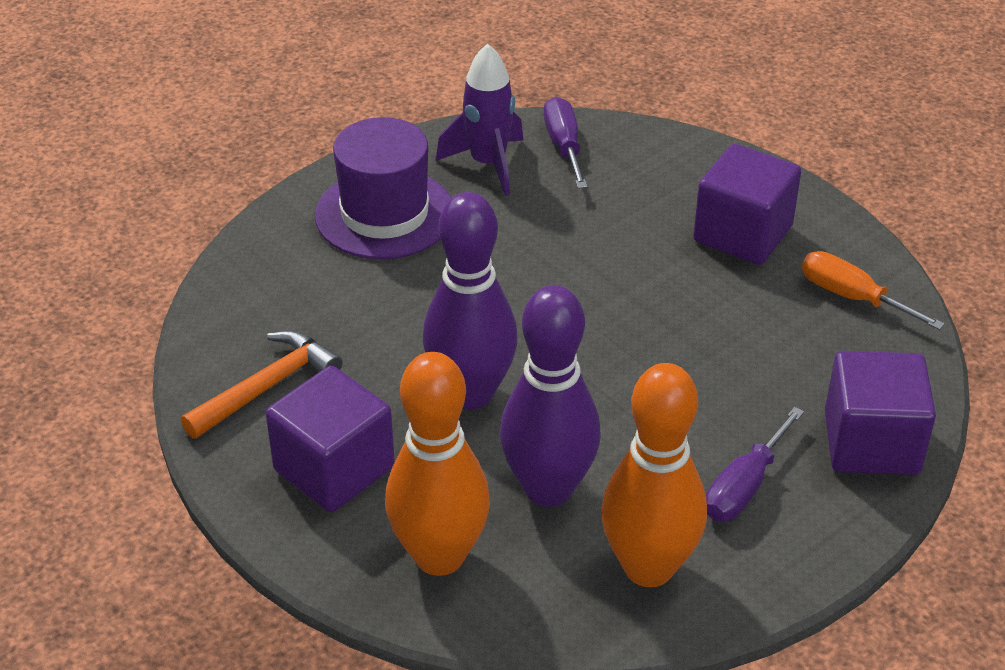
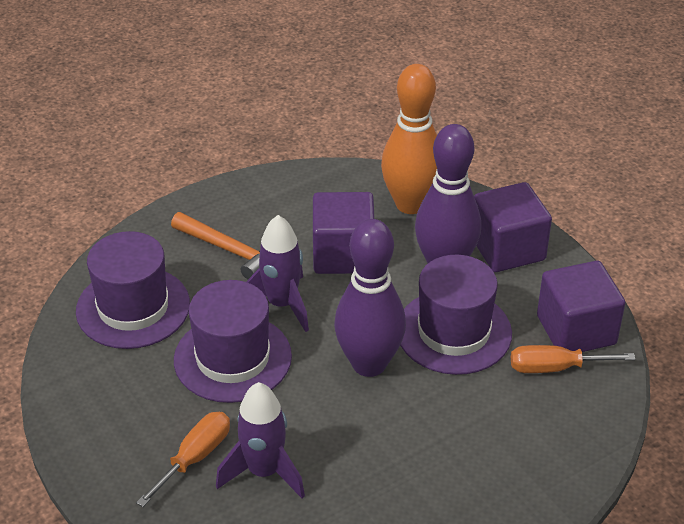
orange bowling pin: 2 -> 1
orange screwdriver: 1 -> 2
purple hat: 1 -> 3
purple rocket: 1 -> 2
purple screwdriver: 2 -> 0

